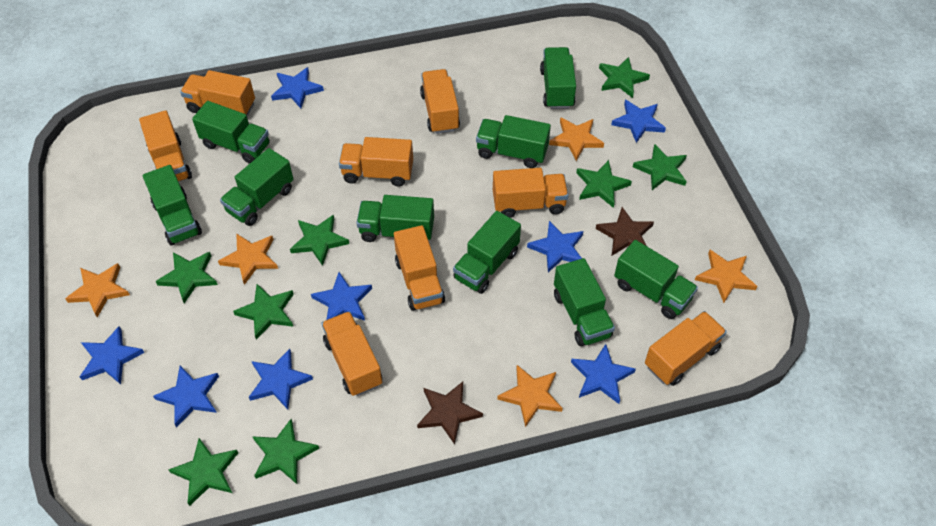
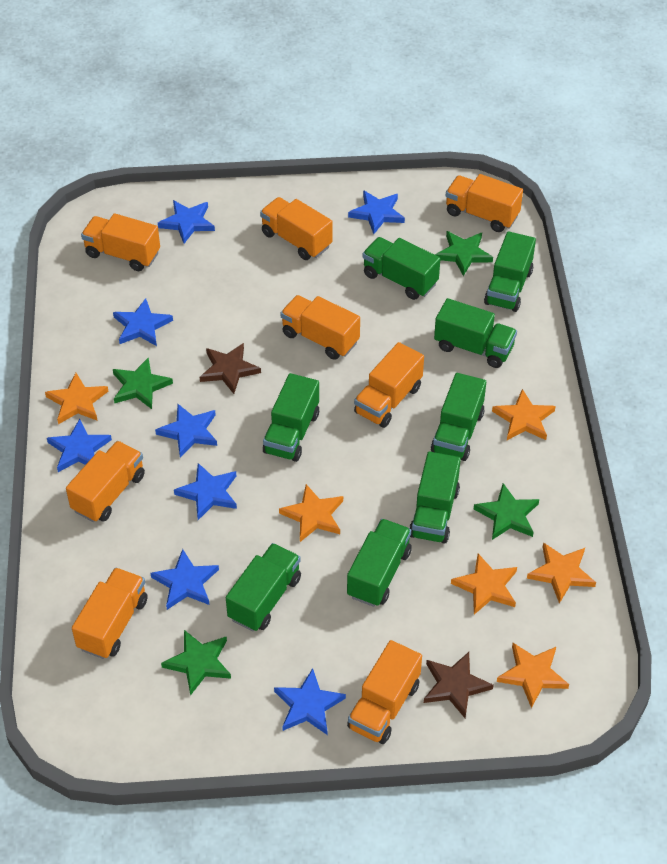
green star: 8 -> 4
green truck: 9 -> 8
orange star: 5 -> 6

